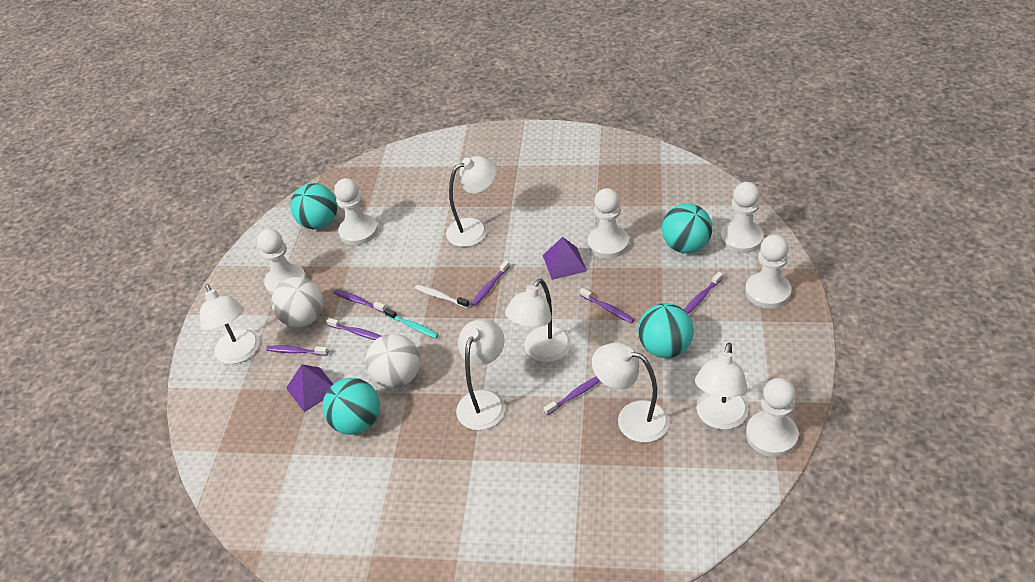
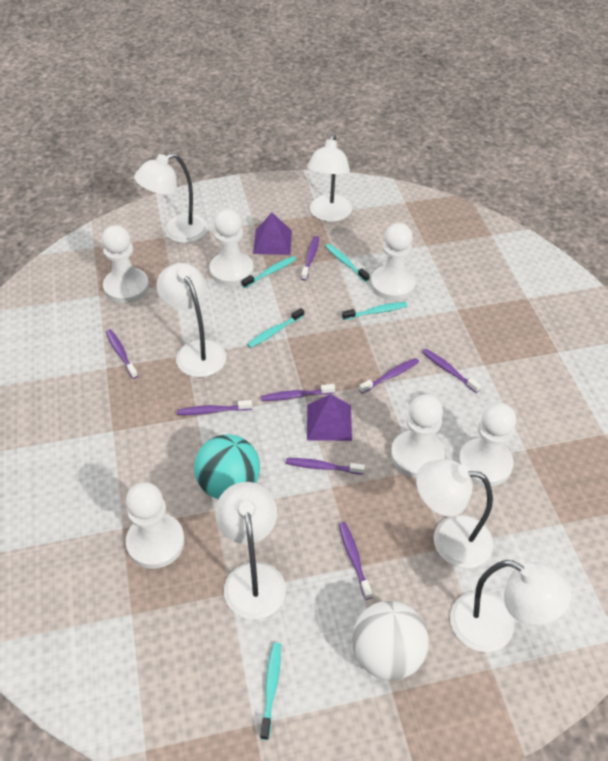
purple toothbrush: 7 -> 8
turquoise ball: 4 -> 1
turquoise toothbrush: 1 -> 5
white ball: 2 -> 1
white toothbrush: 1 -> 0

